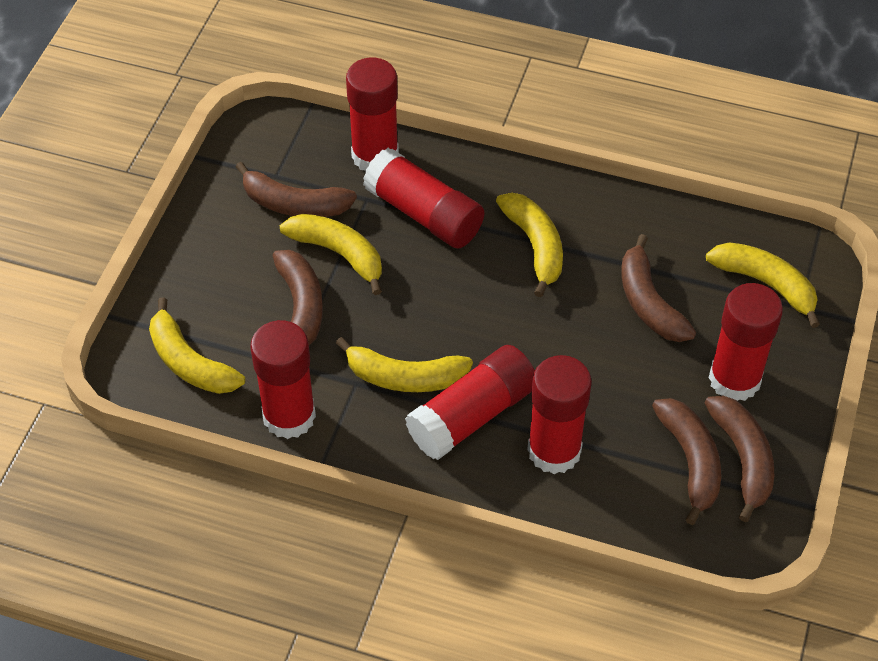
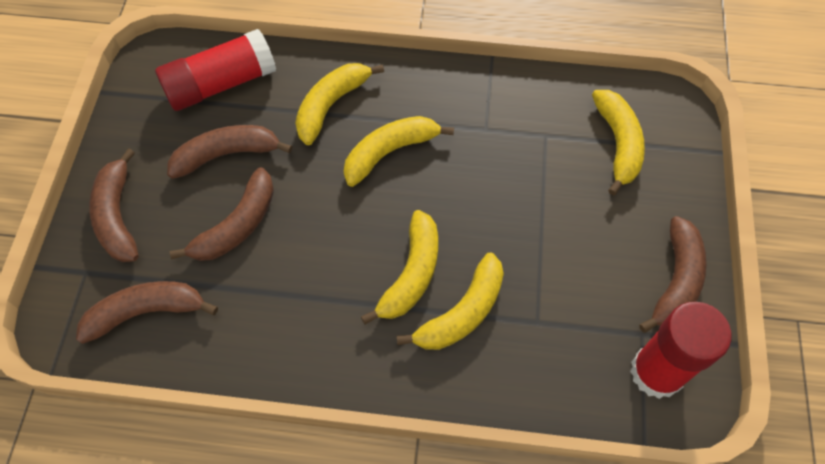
red glue stick: 6 -> 2

